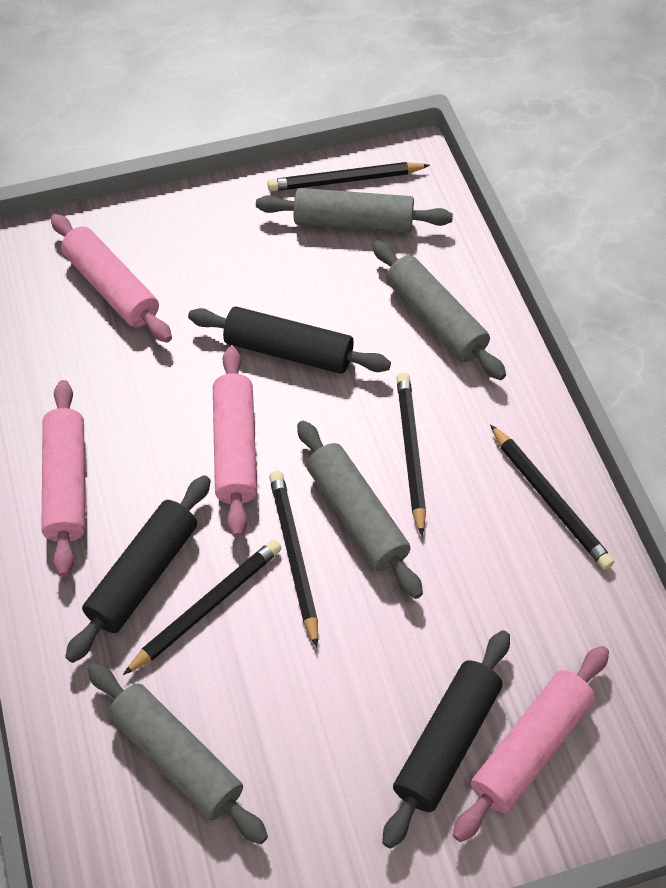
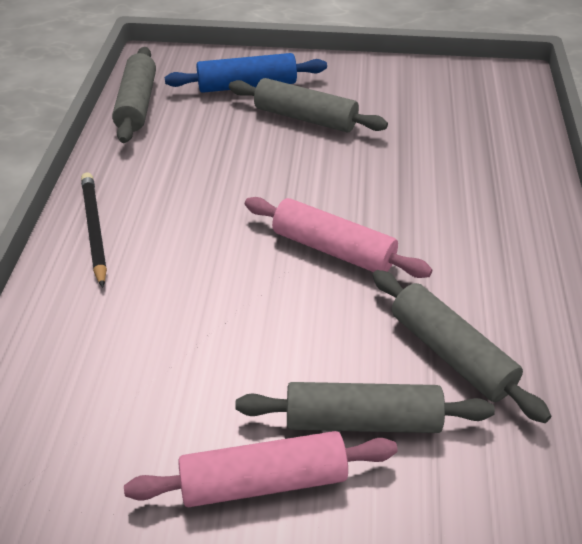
black pencil: 5 -> 1
black rolling pin: 3 -> 0
blue rolling pin: 0 -> 1
pink rolling pin: 4 -> 2

